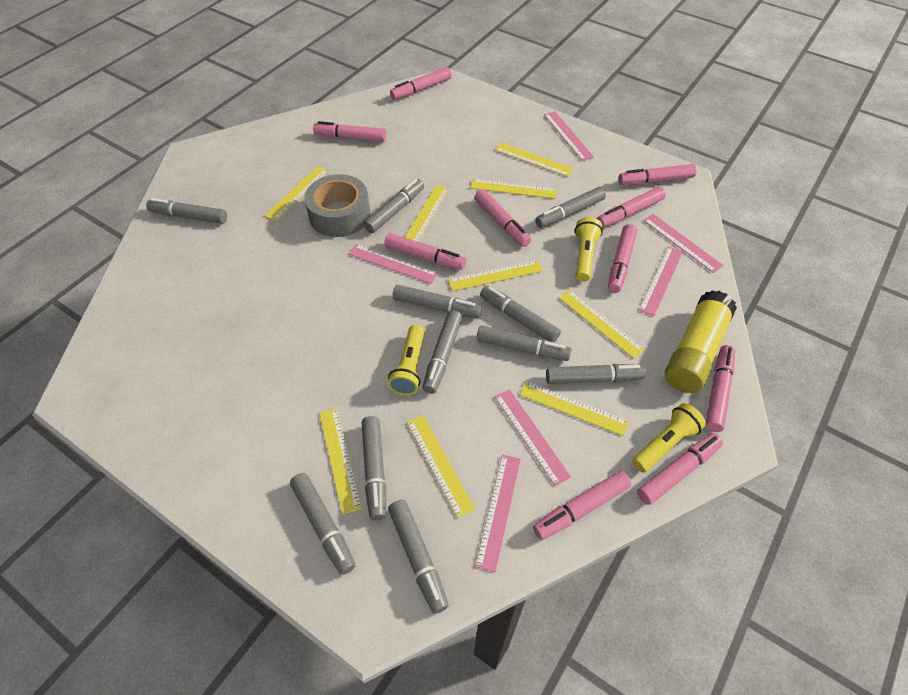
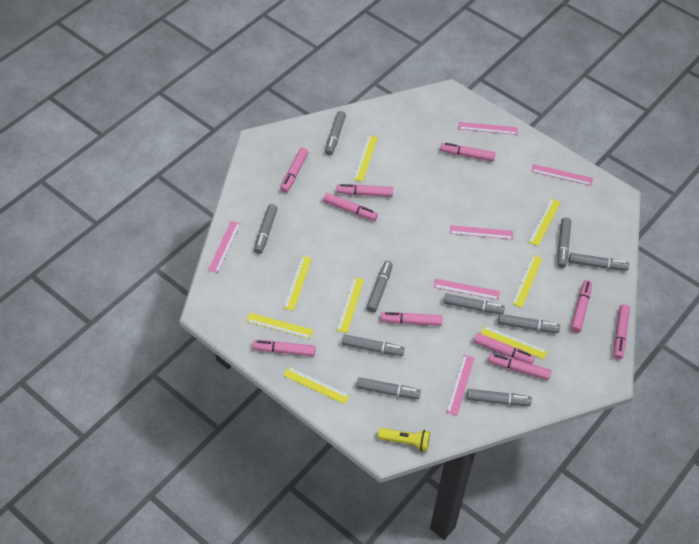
grey marker: 11 -> 10
grey tape: 1 -> 0
yellow flashlight: 3 -> 1
yellow glue stick: 1 -> 0
yellow ruler: 9 -> 8

